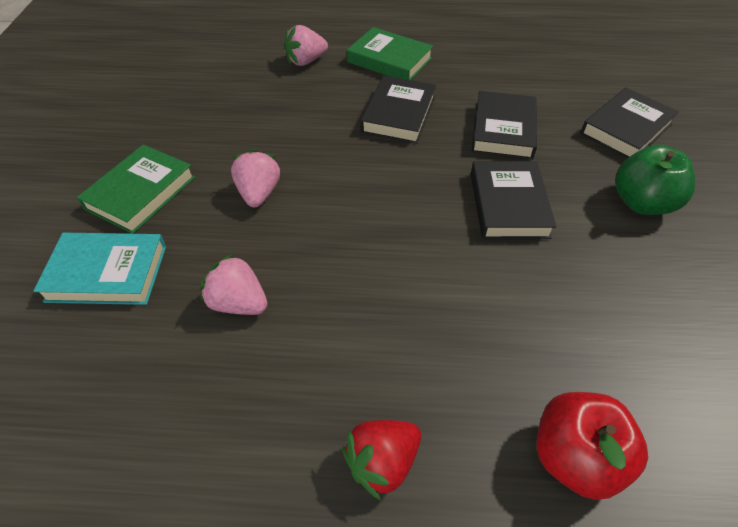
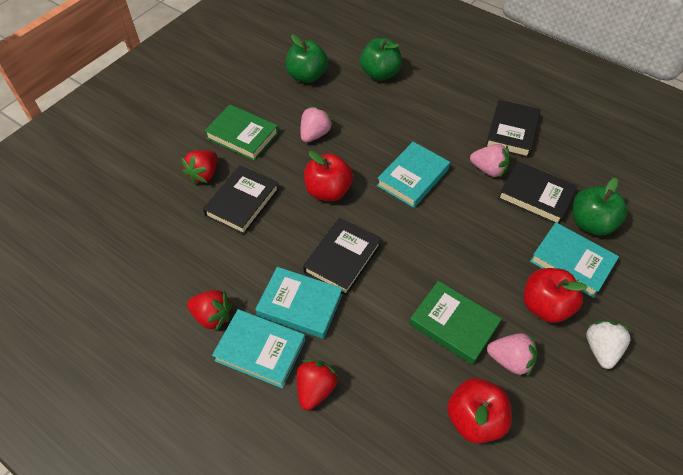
green apple: 1 -> 3
red apple: 1 -> 3
red strawberry: 1 -> 3
turquoise book: 1 -> 4
white strawberry: 0 -> 1

